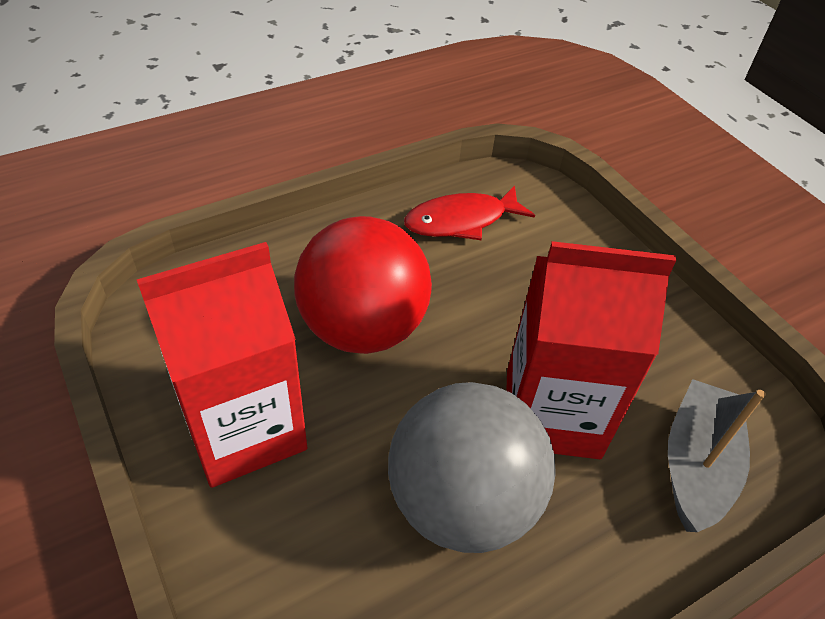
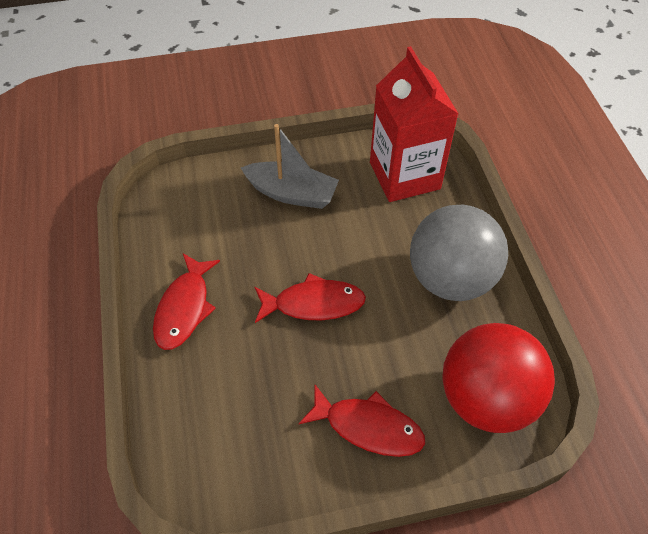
red carton: 2 -> 1
red fish: 1 -> 3

